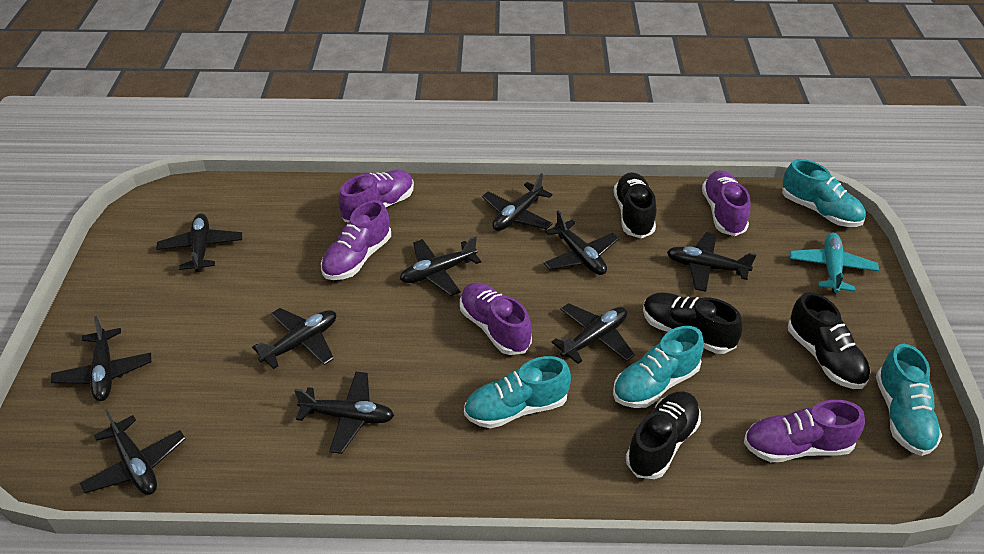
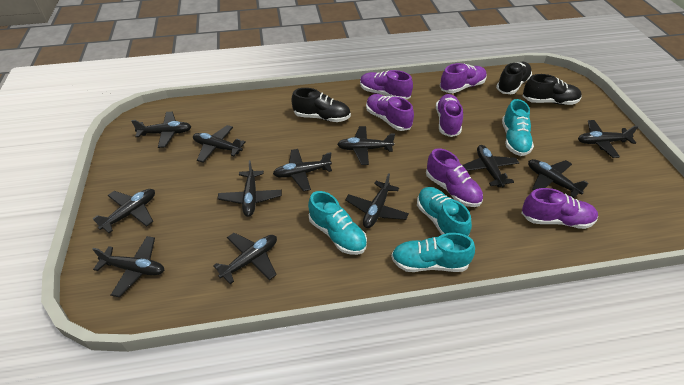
black plane: 10 -> 12
black shoe: 4 -> 3
purple shoe: 5 -> 6
turquoise plane: 1 -> 0

